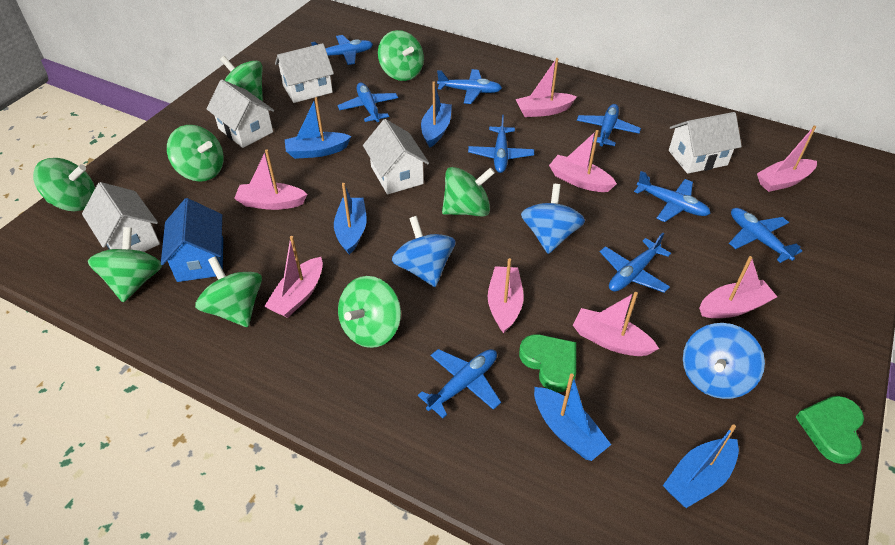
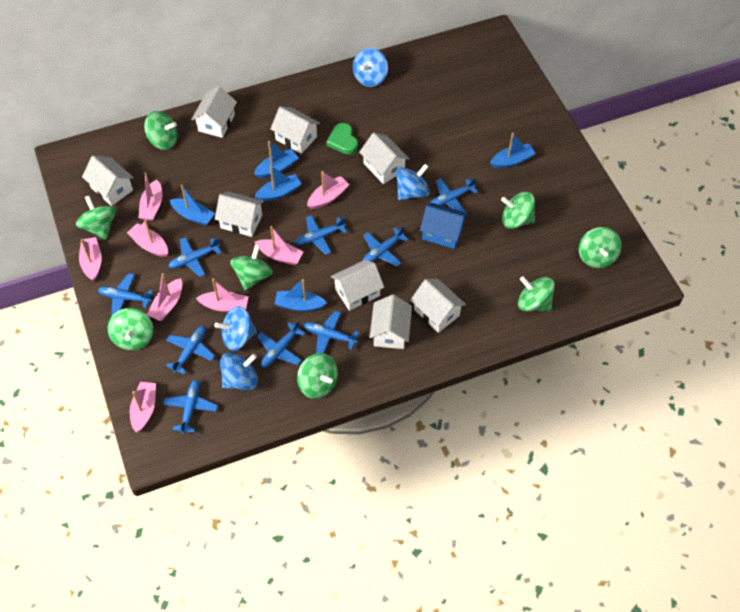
blue spinning top: 3 -> 4
green heart: 2 -> 1
white house: 5 -> 8

